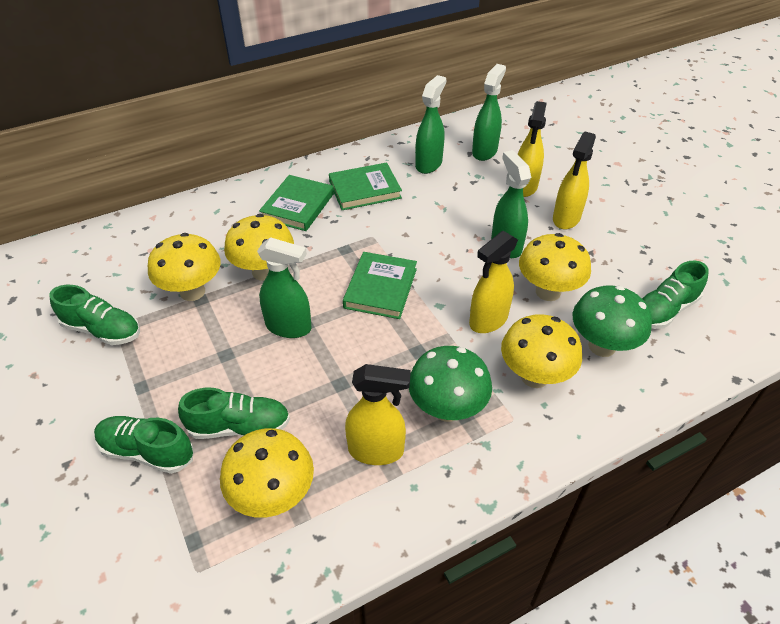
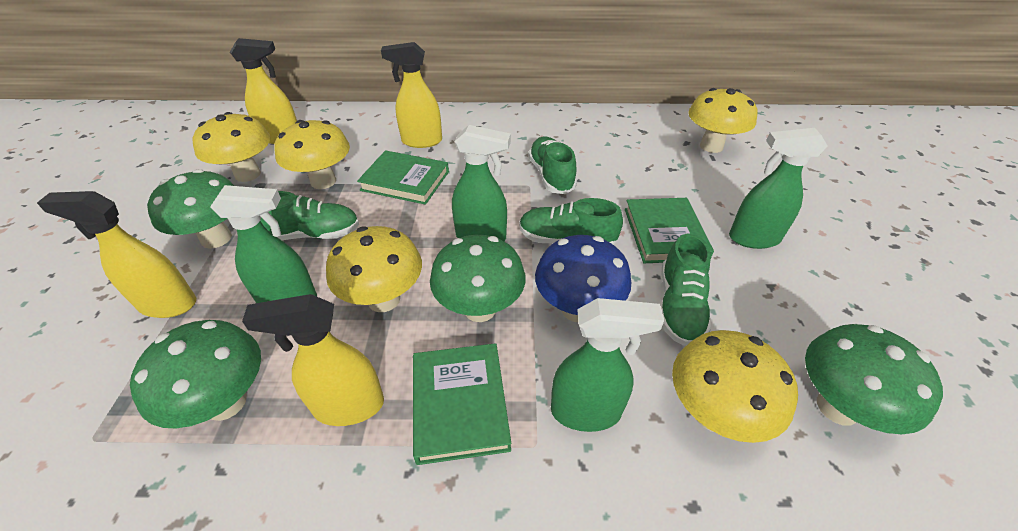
blue mushroom: 0 -> 1
green mushroom: 2 -> 4

